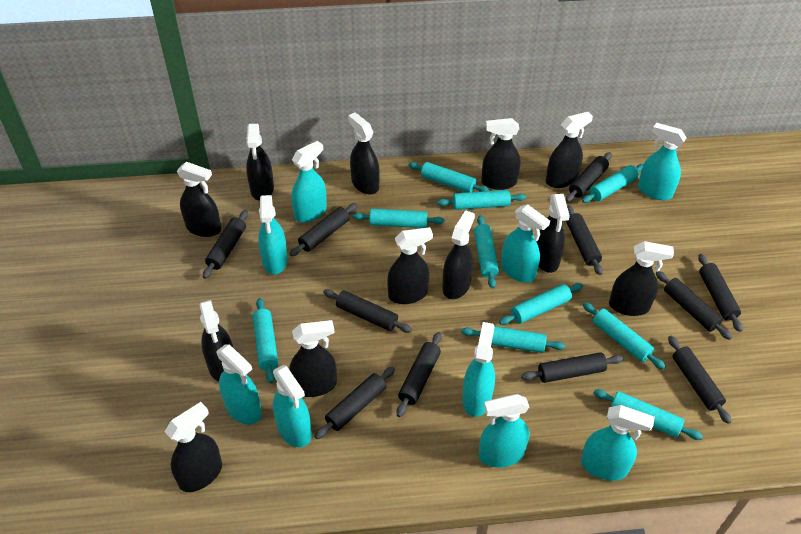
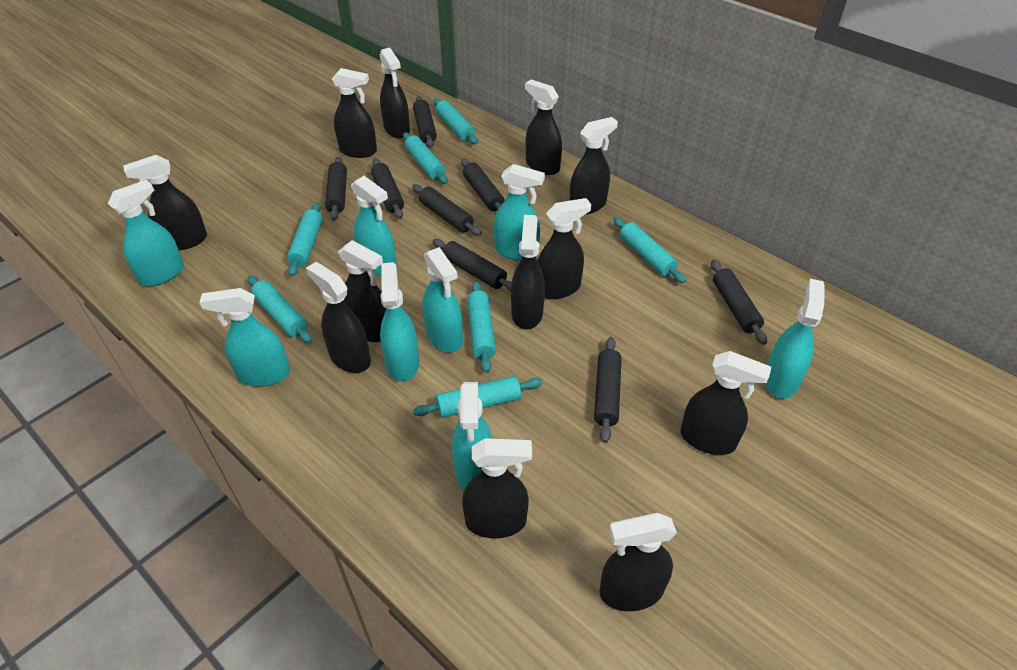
black rolling pin: 11 -> 8
turquoise rolling pin: 10 -> 7
turquoise spray bottle: 9 -> 8

